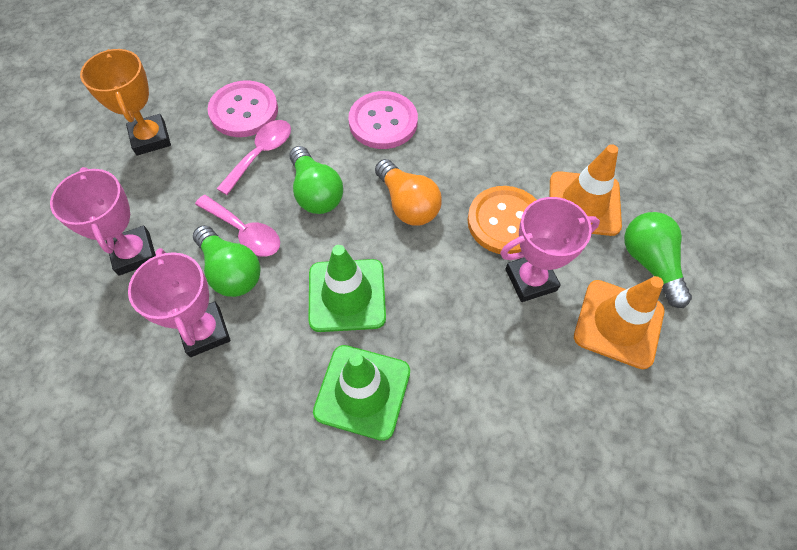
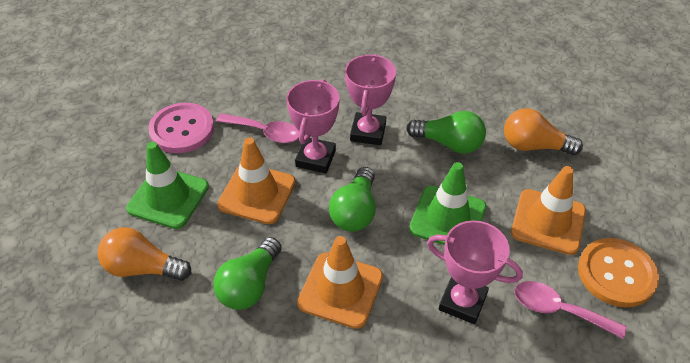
orange light bulb: 1 -> 2
orange traffic cone: 2 -> 3
orange trophy: 1 -> 0
pink button: 2 -> 1

